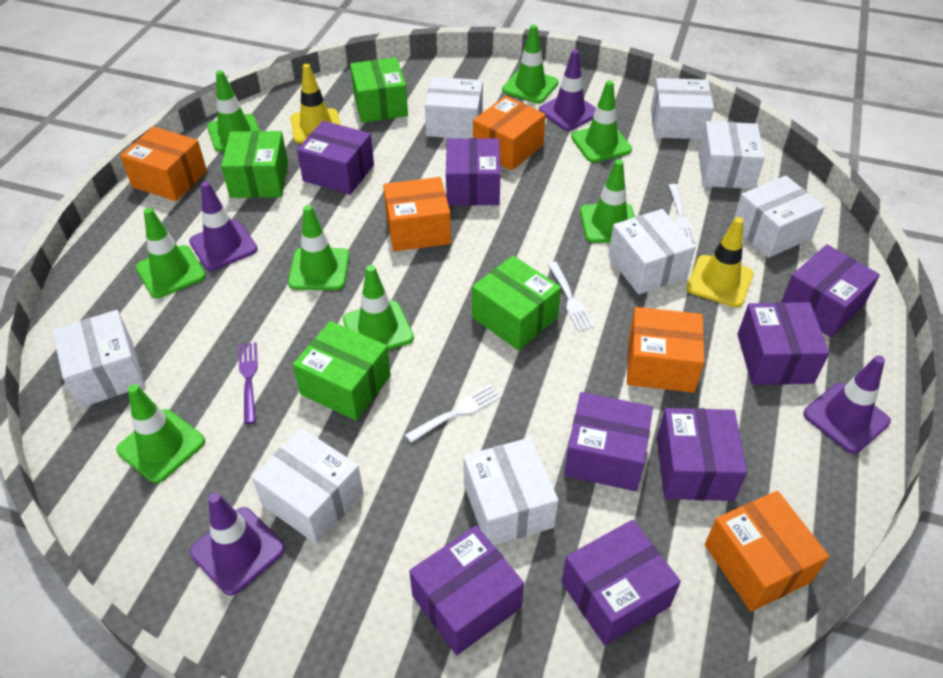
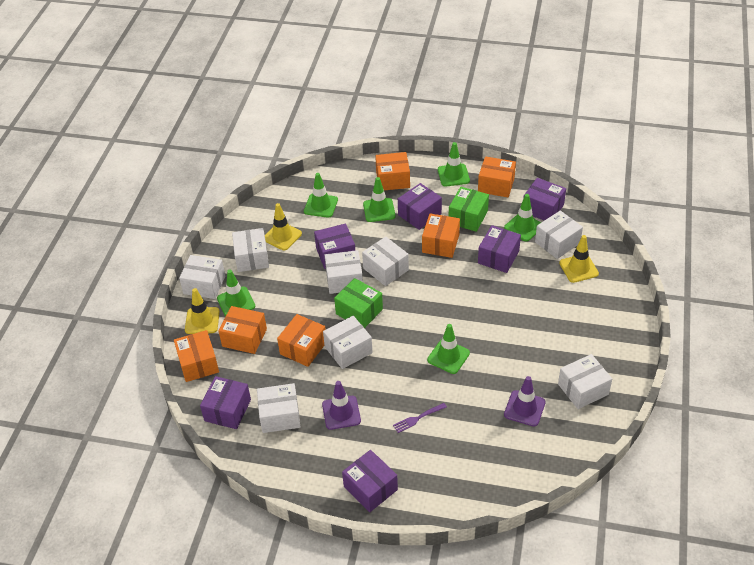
green box: 4 -> 2
green traffic cone: 8 -> 6
orange box: 5 -> 6
purple box: 8 -> 6
purple traffic cone: 4 -> 2
white fork: 3 -> 0
yellow traffic cone: 2 -> 3

